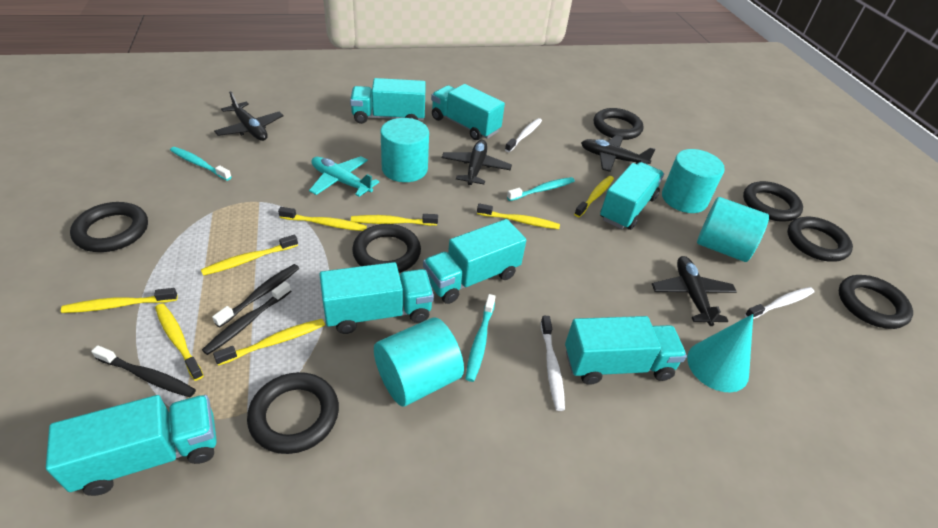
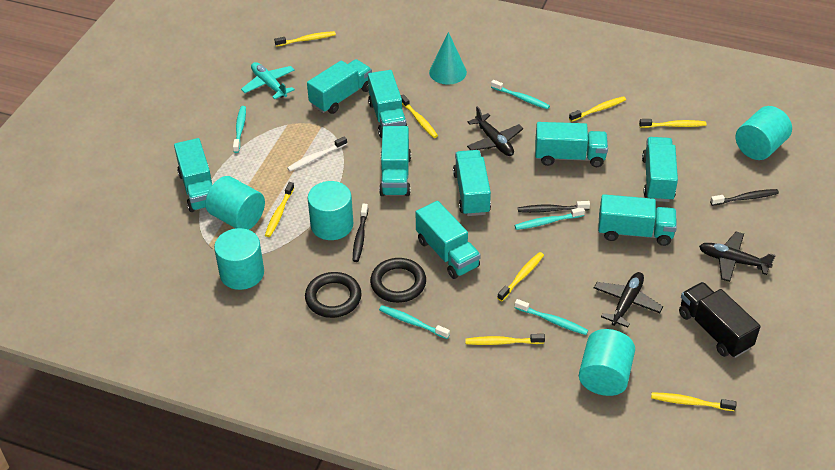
black plane: 4 -> 3
black ring: 7 -> 2
black truck: 0 -> 1
turquoise cylinder: 4 -> 5
turquoise toothbrush: 3 -> 5
turquoise truck: 7 -> 9
white toothbrush: 3 -> 1

